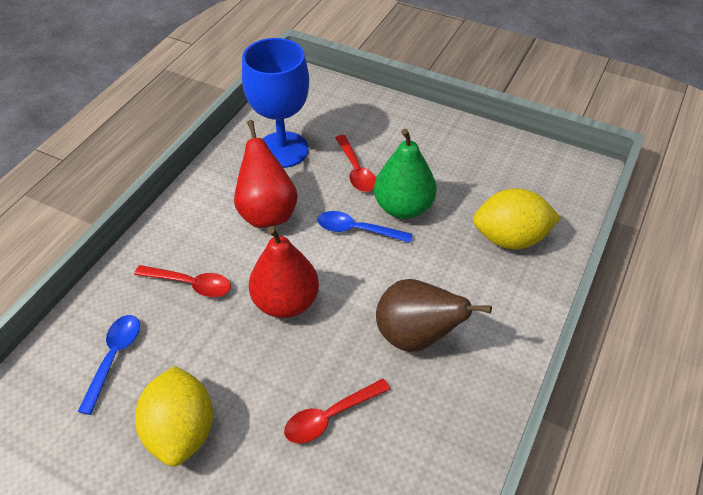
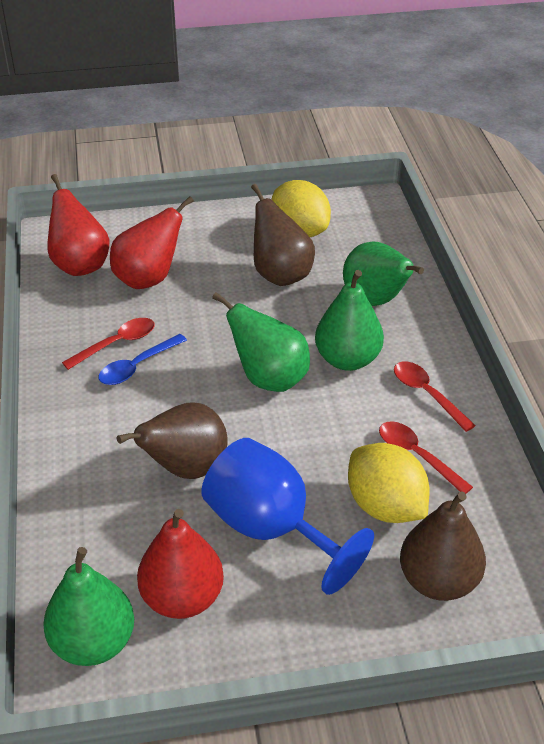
blue spoon: 2 -> 1
brown pear: 1 -> 3
green pear: 1 -> 4
red pear: 2 -> 3

